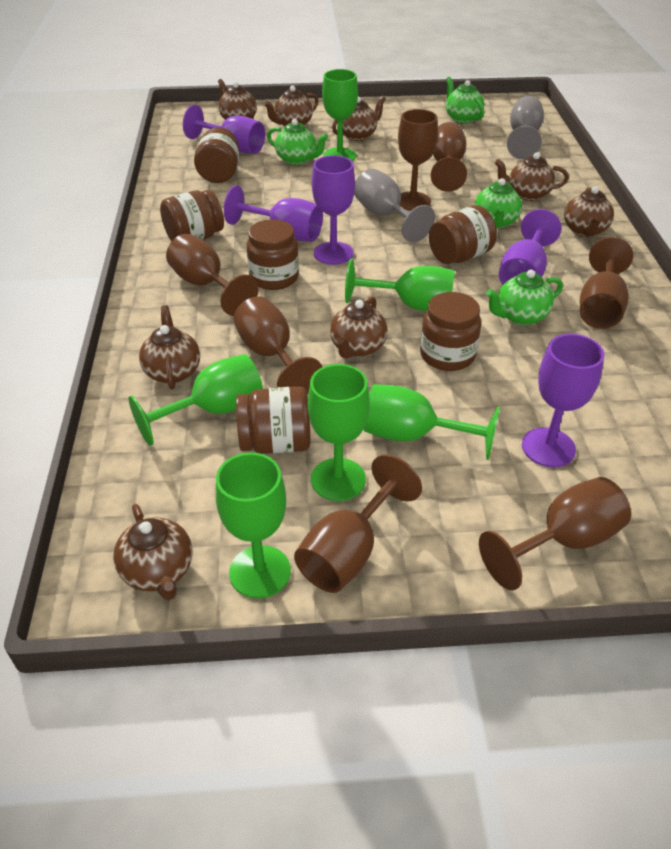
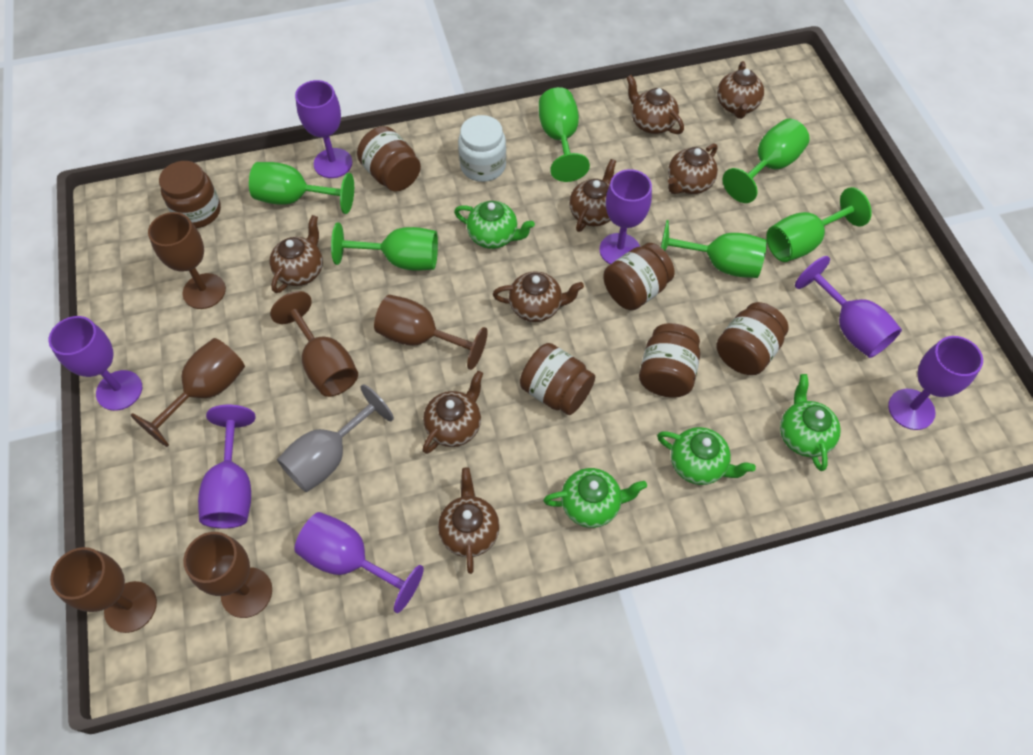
brown goblet: 7 -> 6
grey goblet: 2 -> 1
purple goblet: 5 -> 7
white jar: 0 -> 1

